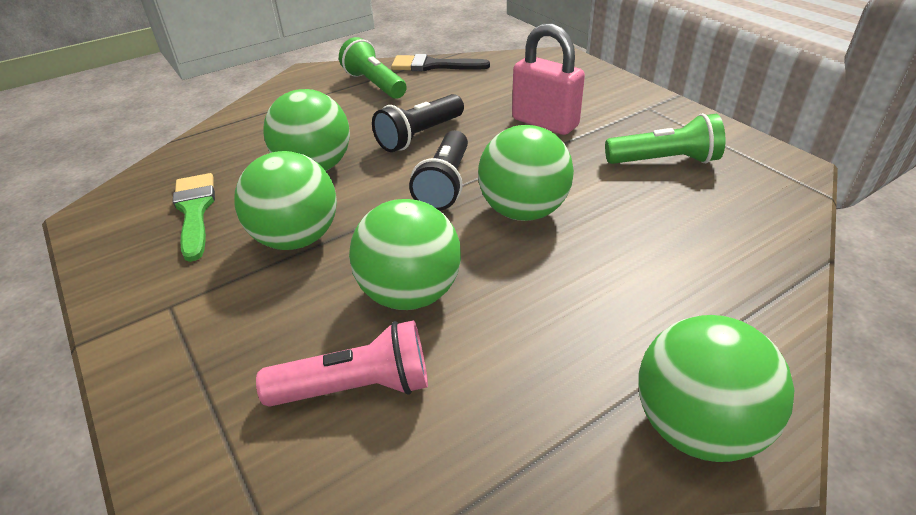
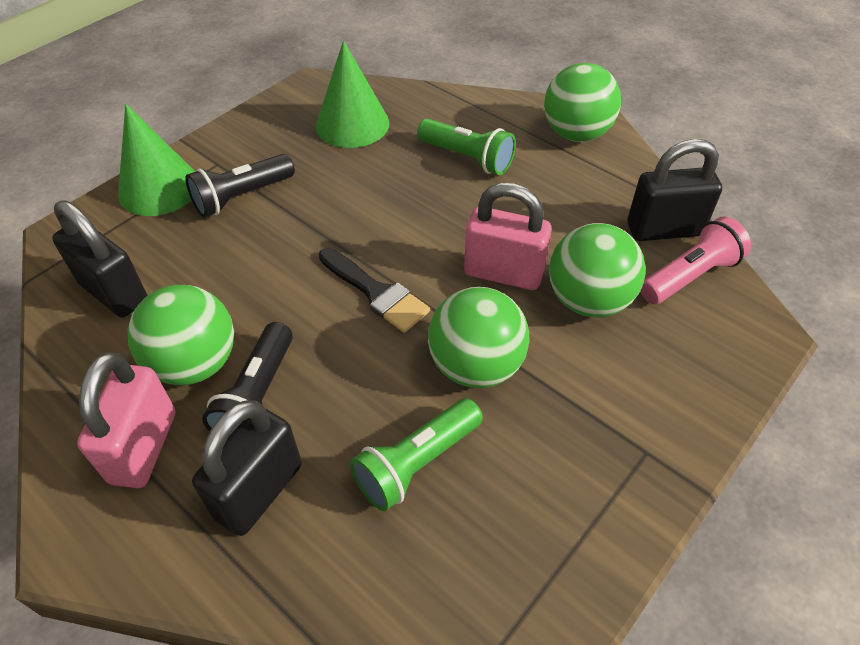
black padlock: 0 -> 3
green ball: 5 -> 4
green brush: 1 -> 0
green cone: 0 -> 2
pink padlock: 1 -> 2

